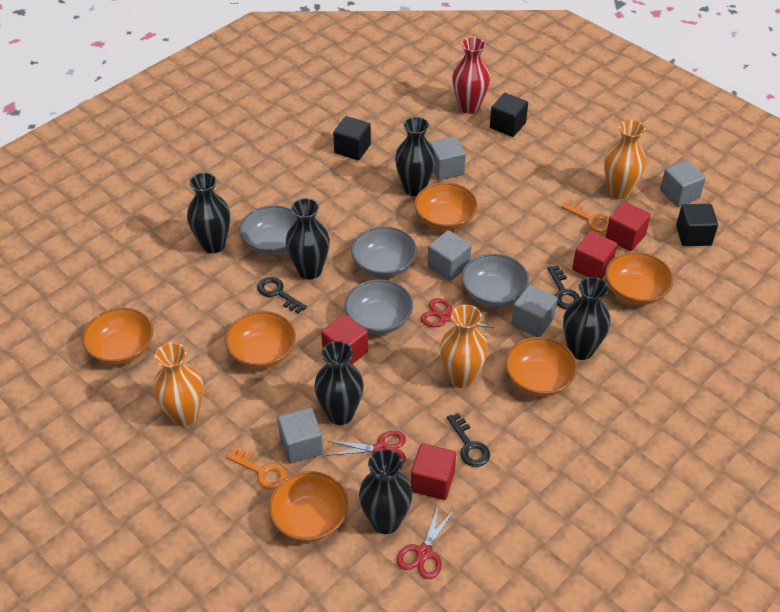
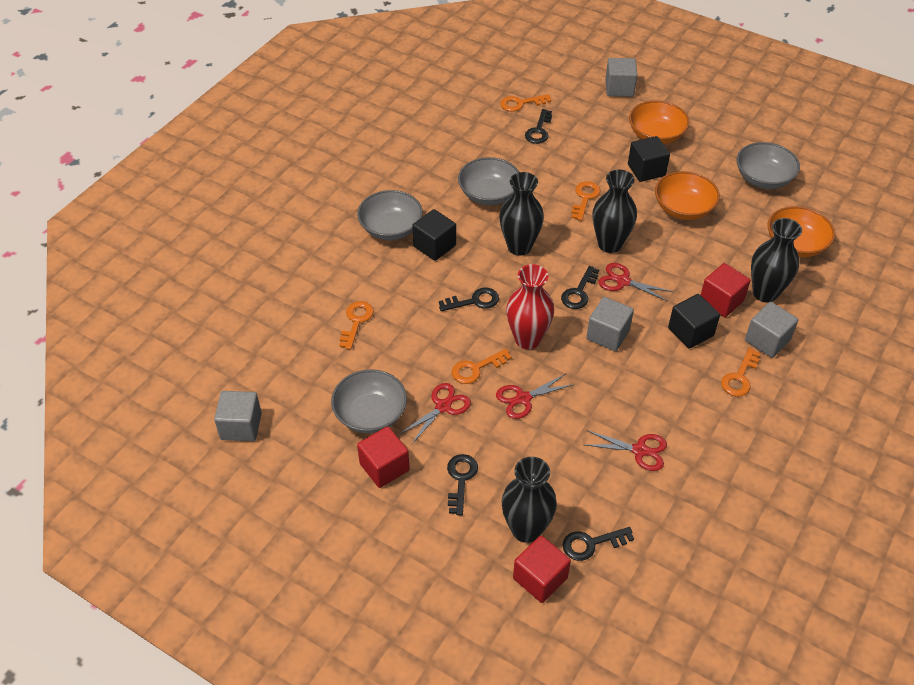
black key: 3 -> 5
black vase: 6 -> 4
grey cube: 5 -> 4
orange bowl: 6 -> 3
orange key: 2 -> 5
orange vase: 3 -> 0
red cube: 4 -> 3
red scissors: 3 -> 4

